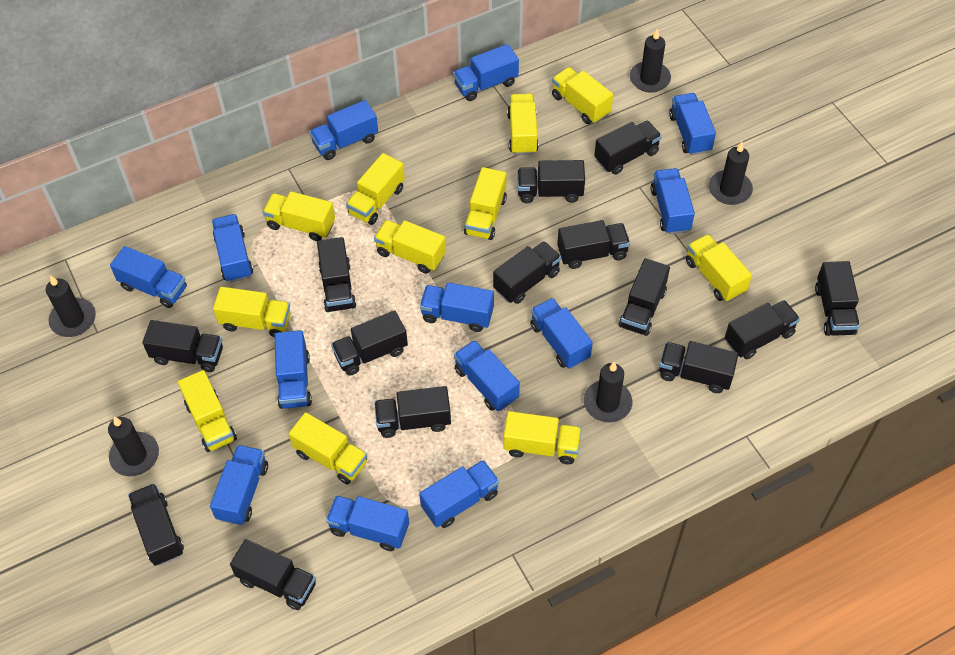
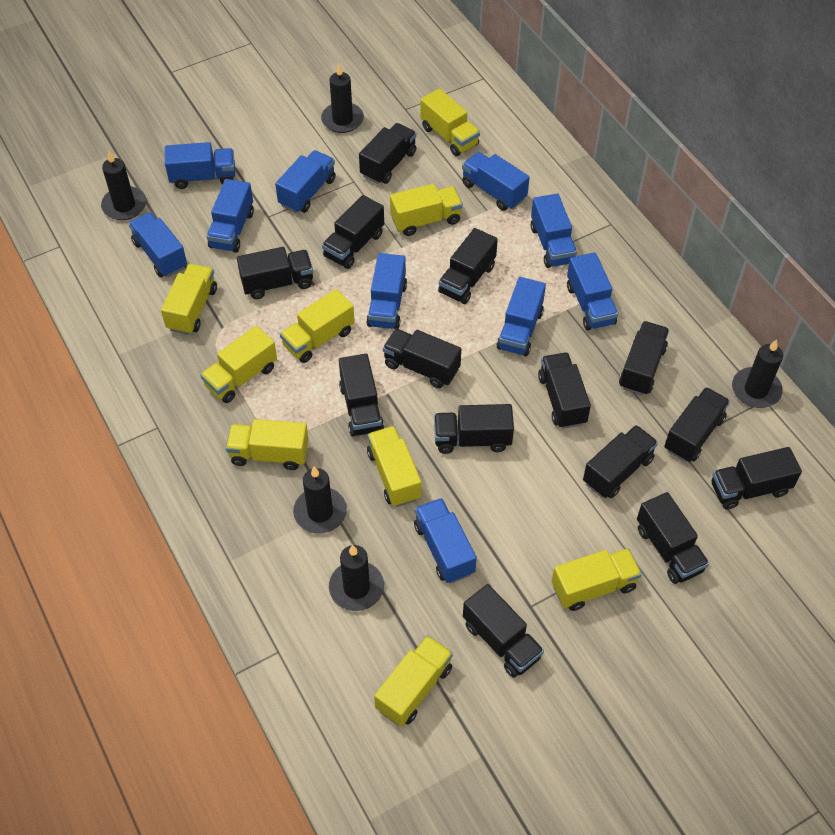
blue truck: 13 -> 10
yellow truck: 11 -> 9

